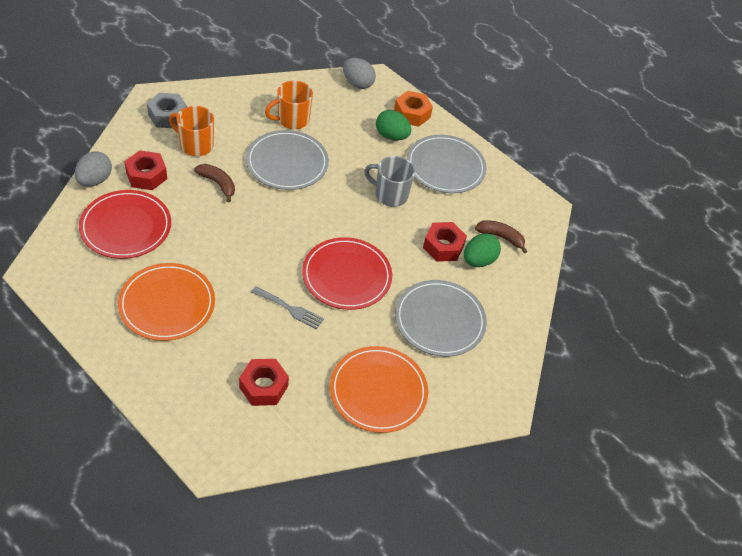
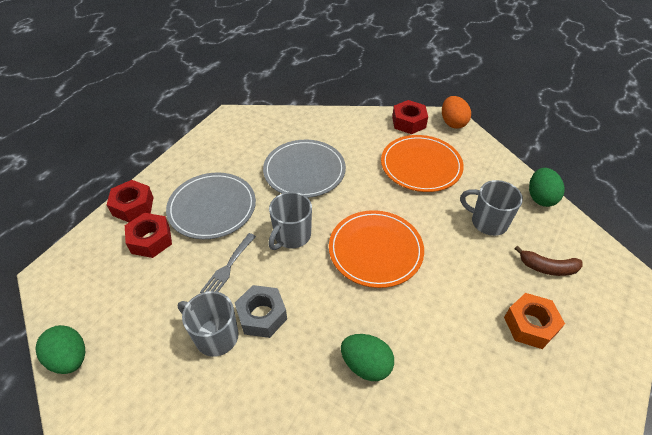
brown banana: 2 -> 1
green egg: 2 -> 3
grey egg: 2 -> 0
grey mug: 1 -> 3
grey plate: 3 -> 2
orange egg: 0 -> 1
orange mug: 2 -> 0
red plate: 2 -> 0

